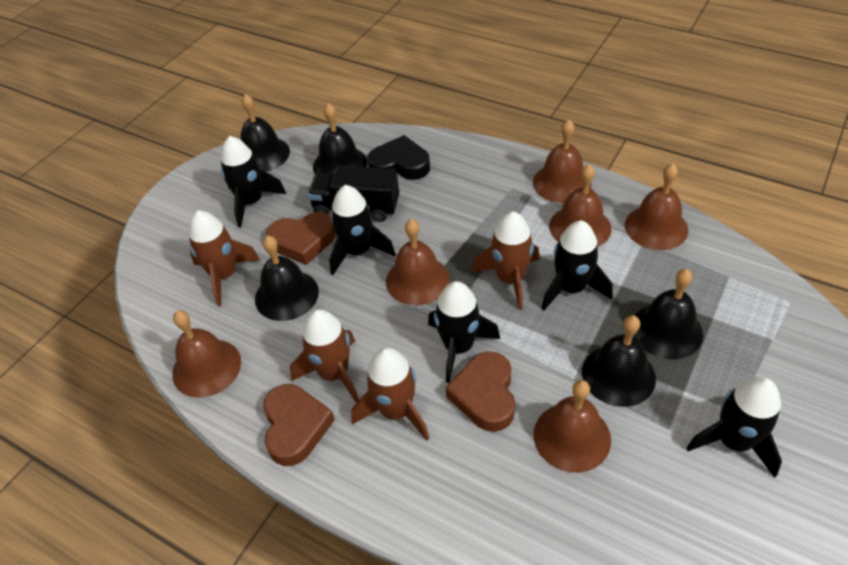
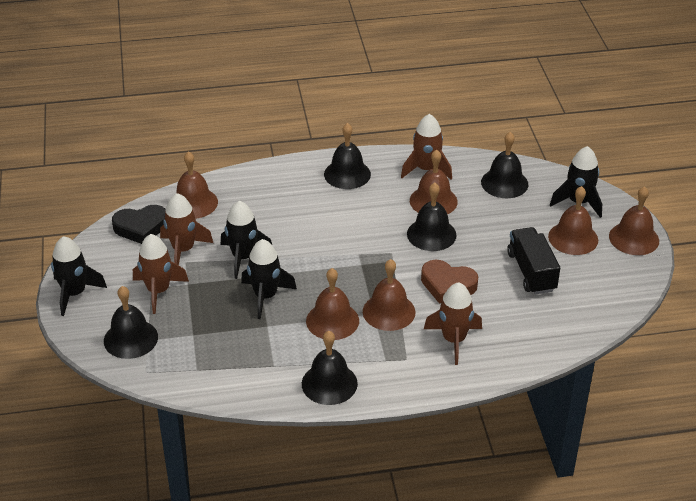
black rocket: 5 -> 4
brown heart: 3 -> 1

